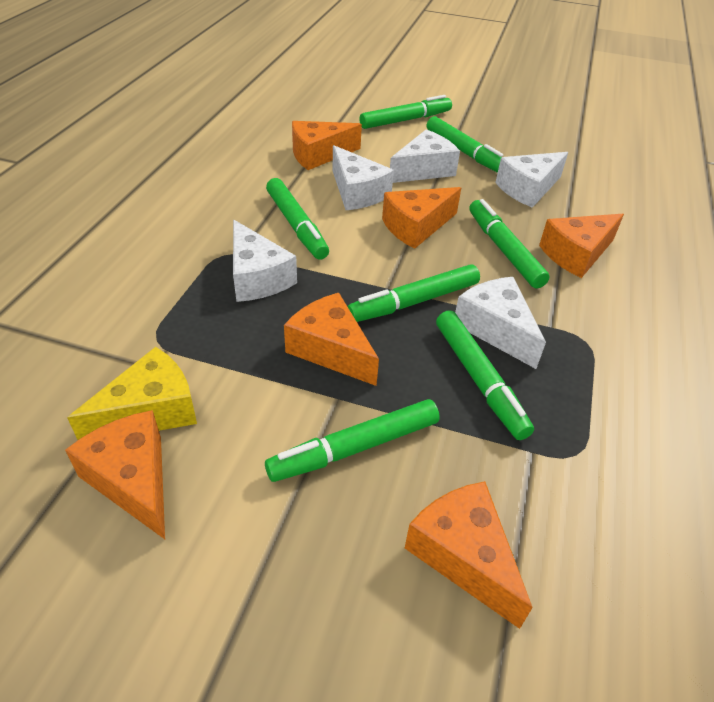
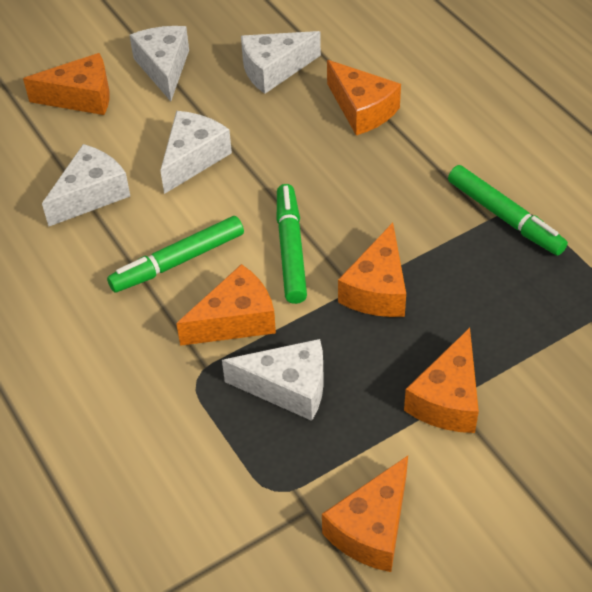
green marker: 7 -> 3
yellow cheese: 1 -> 0

